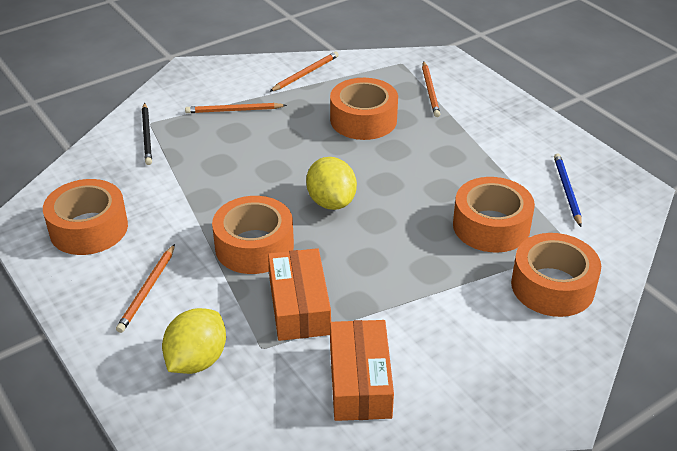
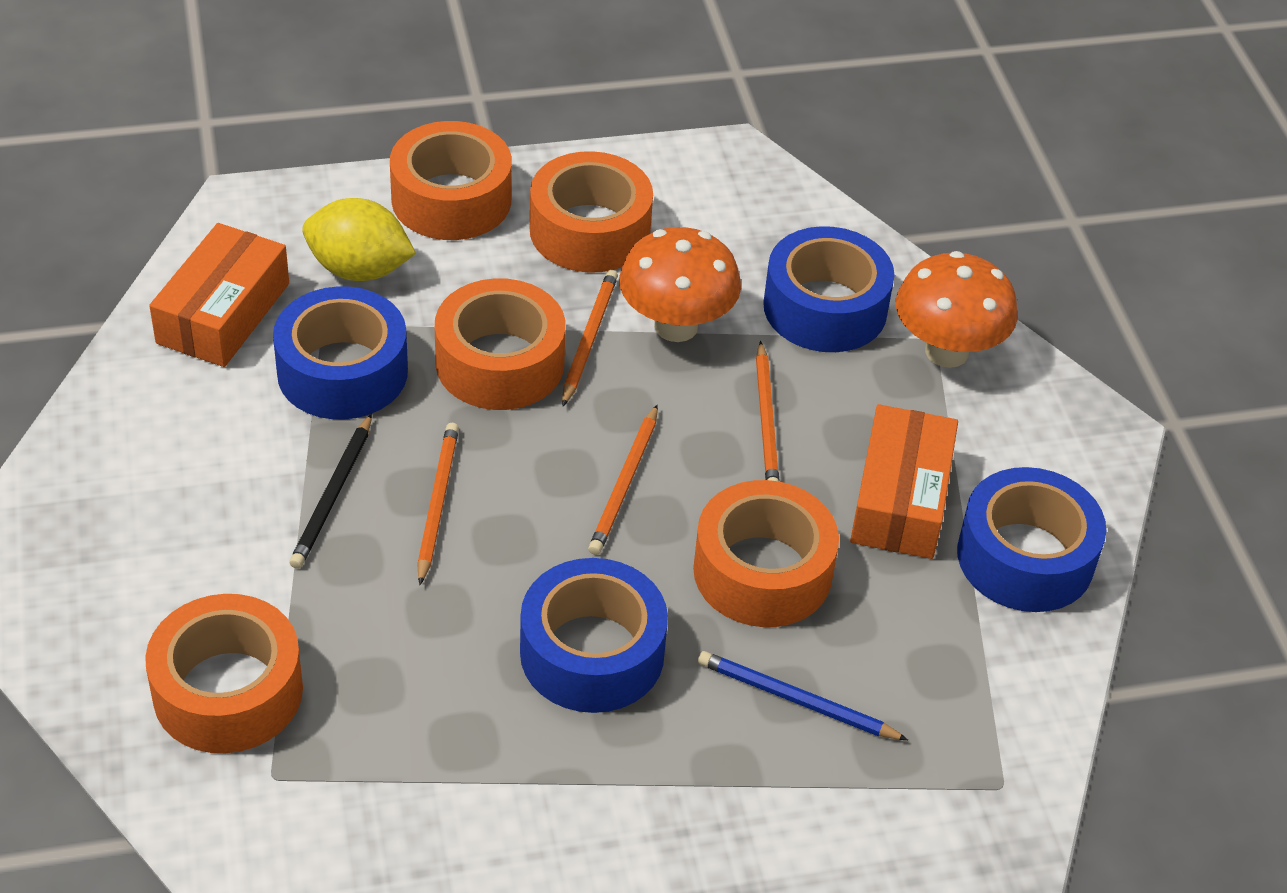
blue tape: 0 -> 4
orange mushroom: 0 -> 2
yellow lemon: 2 -> 1

